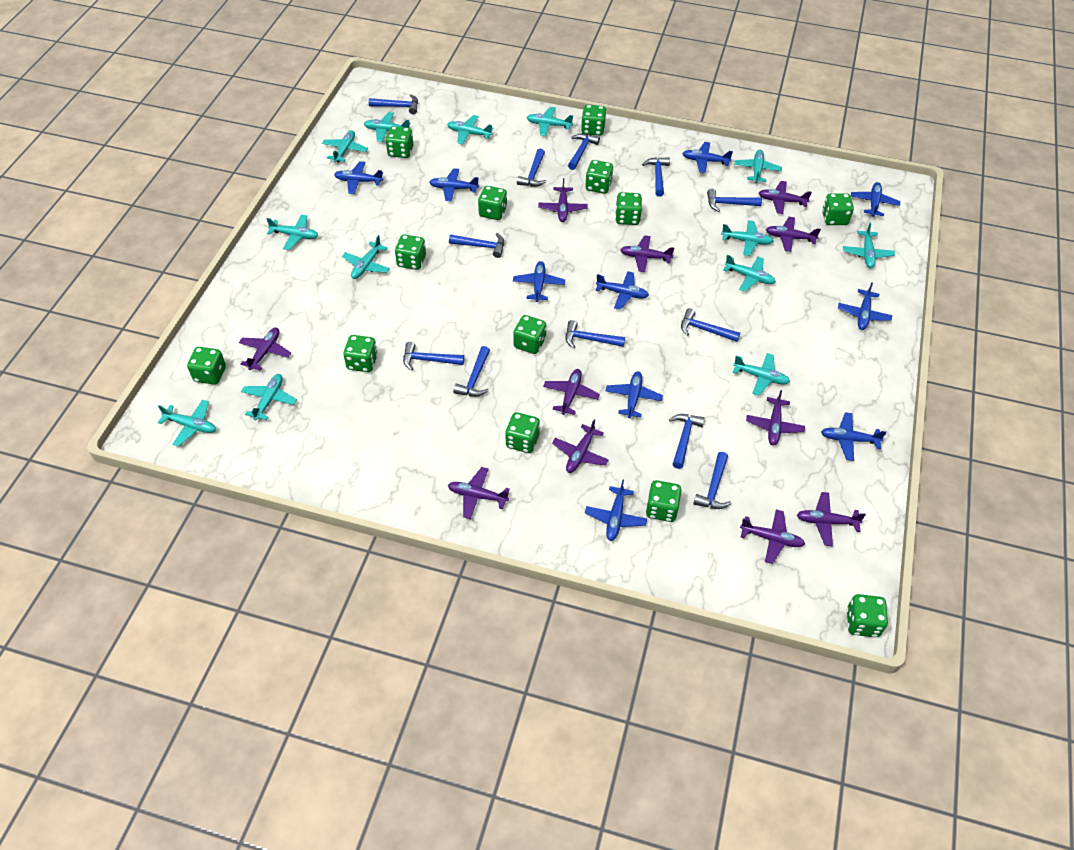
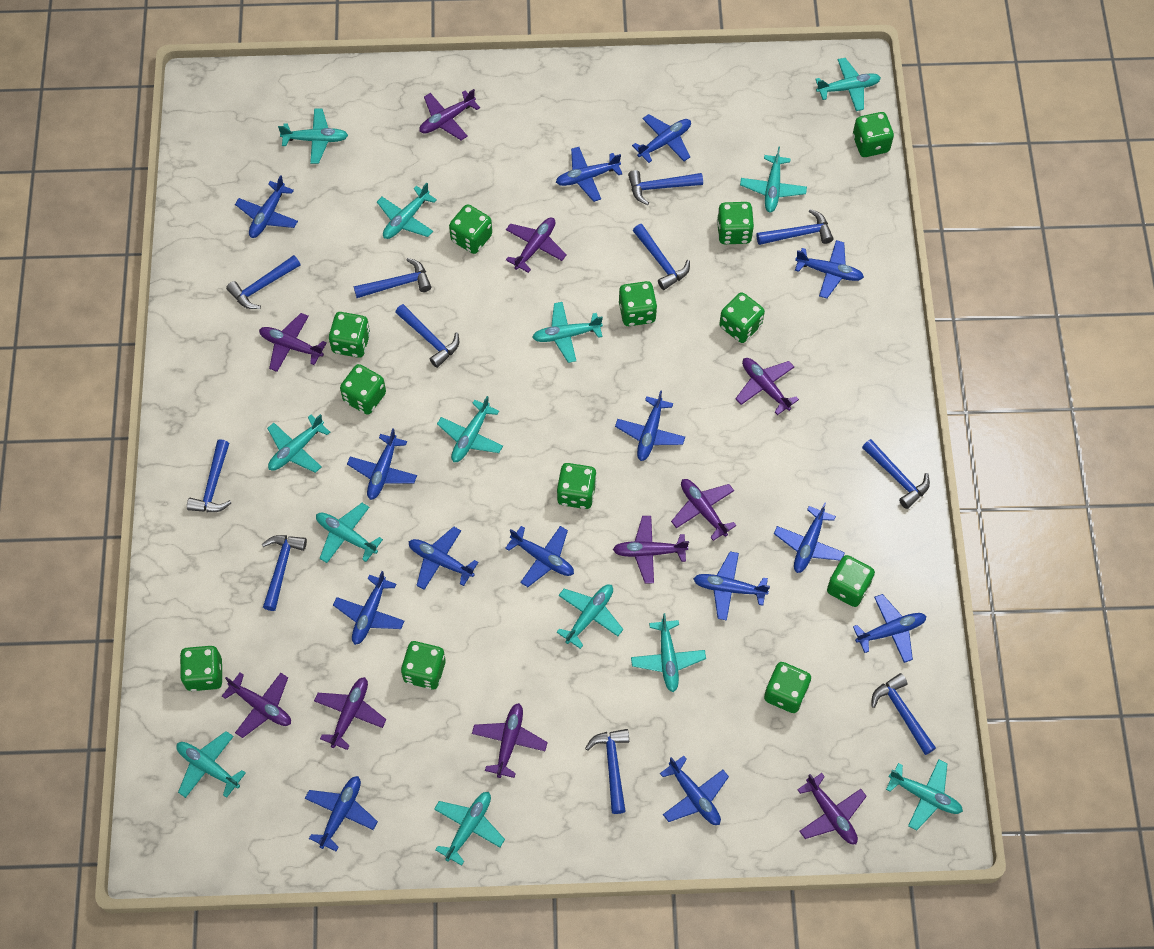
blue hammer: 12 -> 11
blue plane: 10 -> 14
green dice: 13 -> 12
purple plane: 11 -> 10

